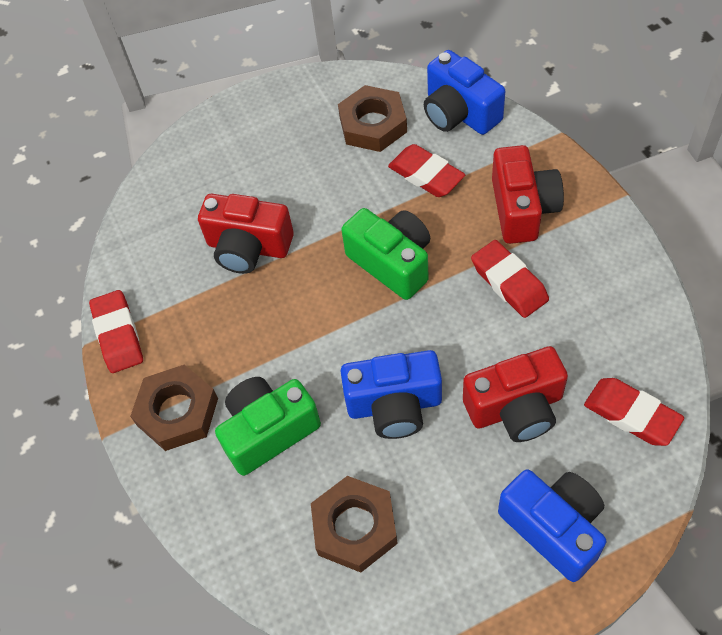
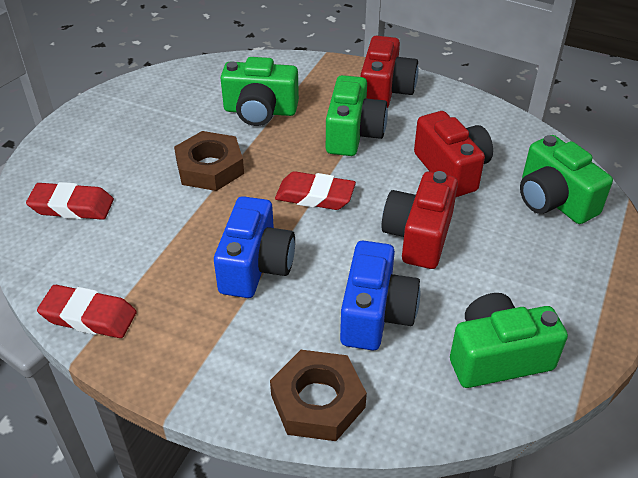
blue camera: 3 -> 2
brown nut: 3 -> 2
green camera: 2 -> 4
red eraser: 4 -> 3

